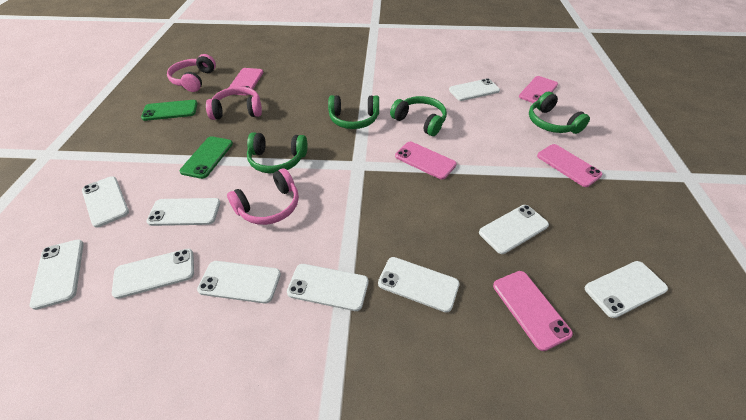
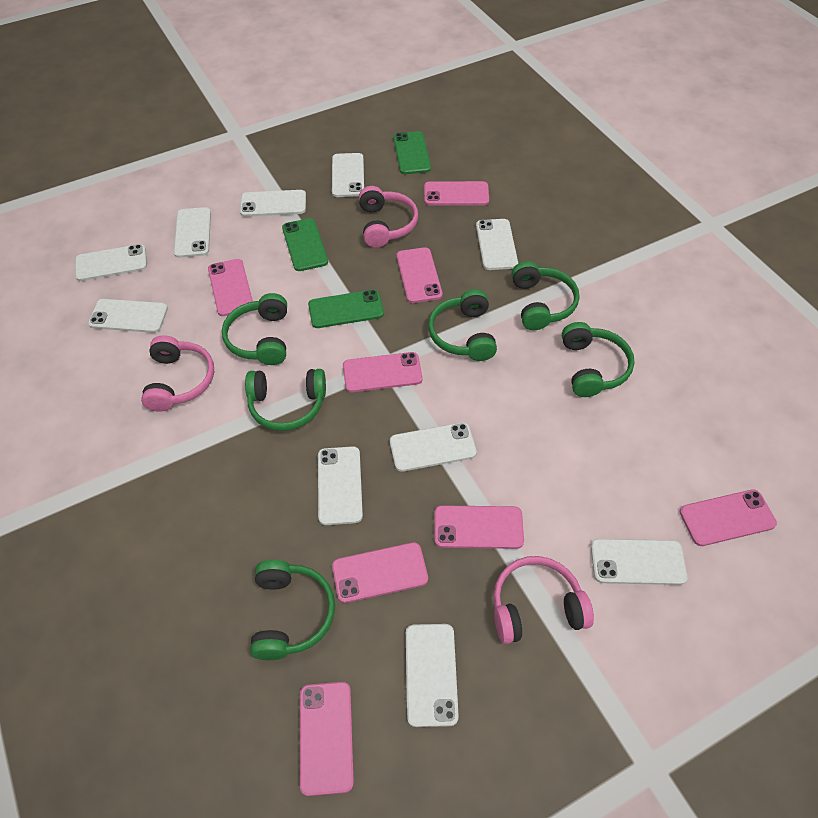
green headphones: 4 -> 6
green phone: 2 -> 3
pink phone: 5 -> 8

